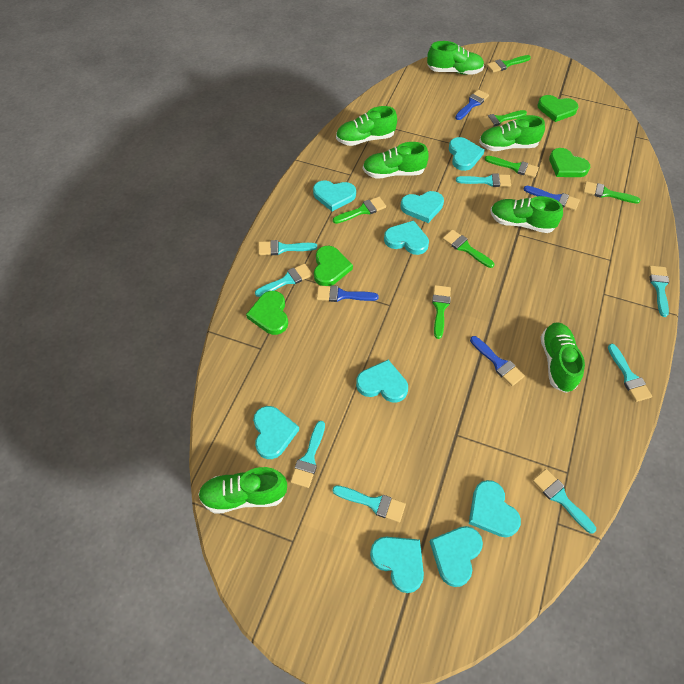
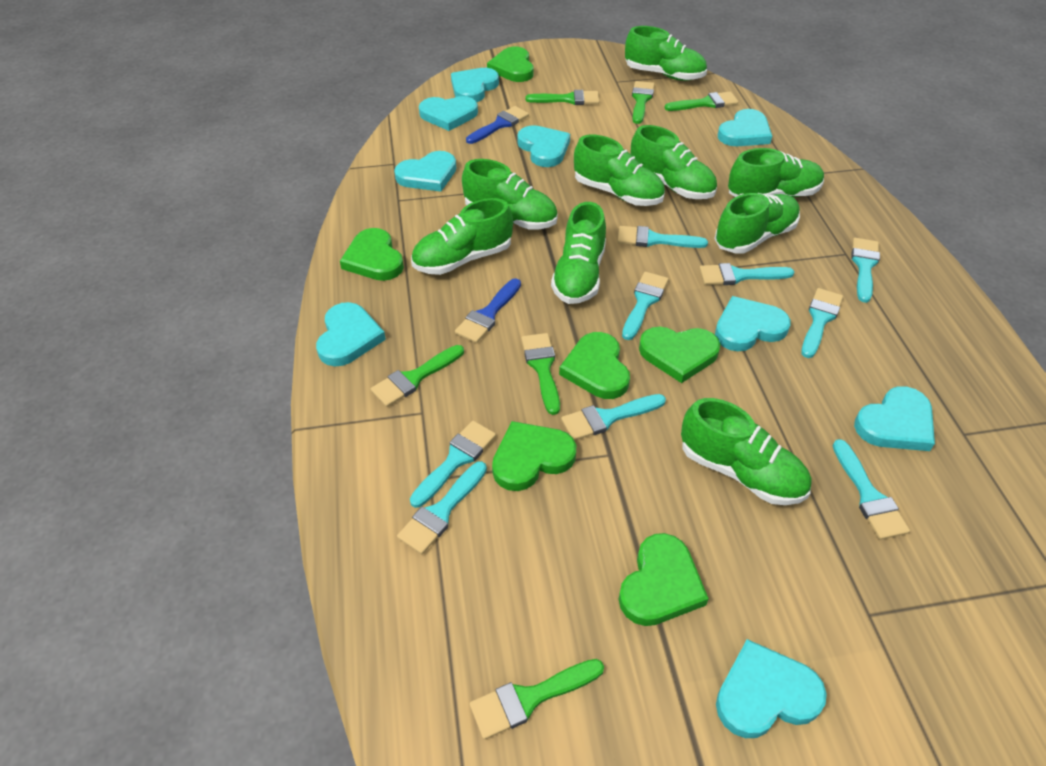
blue brush: 4 -> 2
green brush: 7 -> 6
green heart: 4 -> 6
green shoe: 7 -> 9
turquoise brush: 8 -> 9

